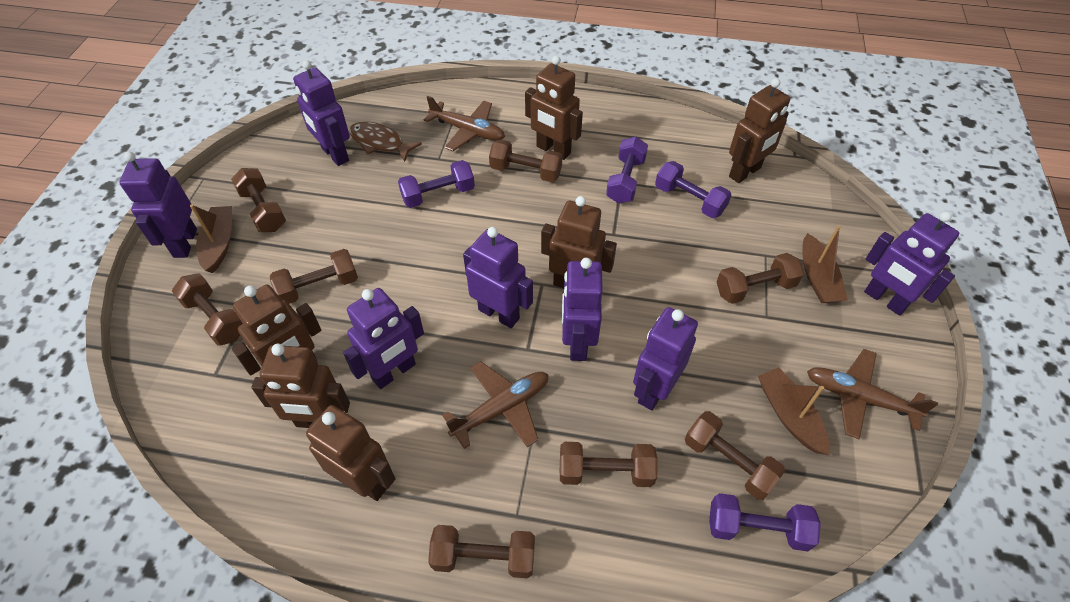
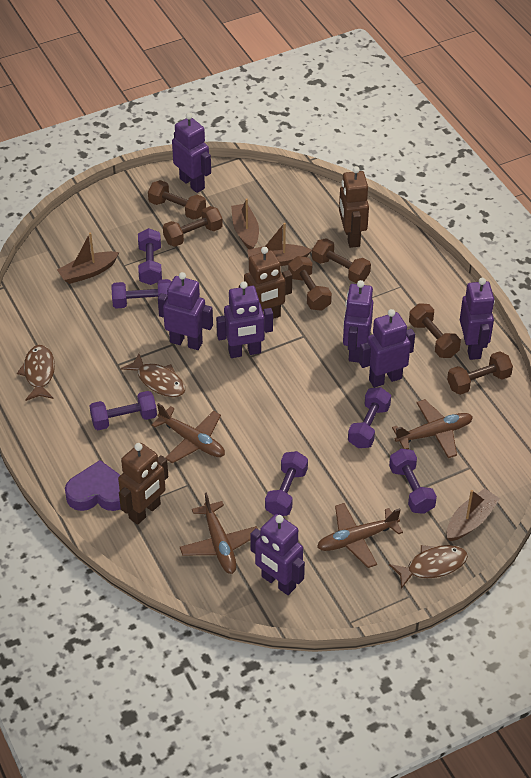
brown boat: 3 -> 4
brown dumbbell: 8 -> 6
brown fish: 1 -> 3
brown plane: 3 -> 4
brown robot: 6 -> 3
purple dumbbell: 4 -> 6
purple heart: 0 -> 1

